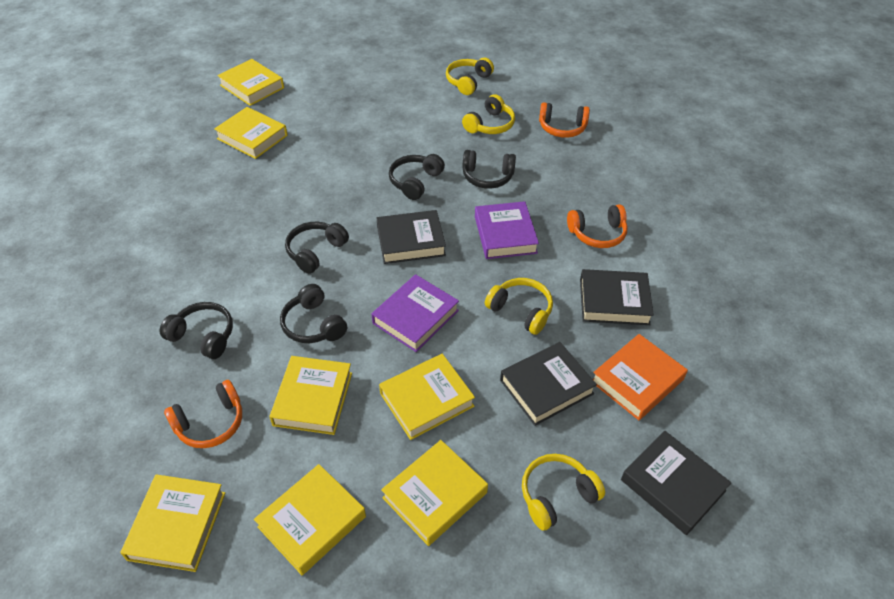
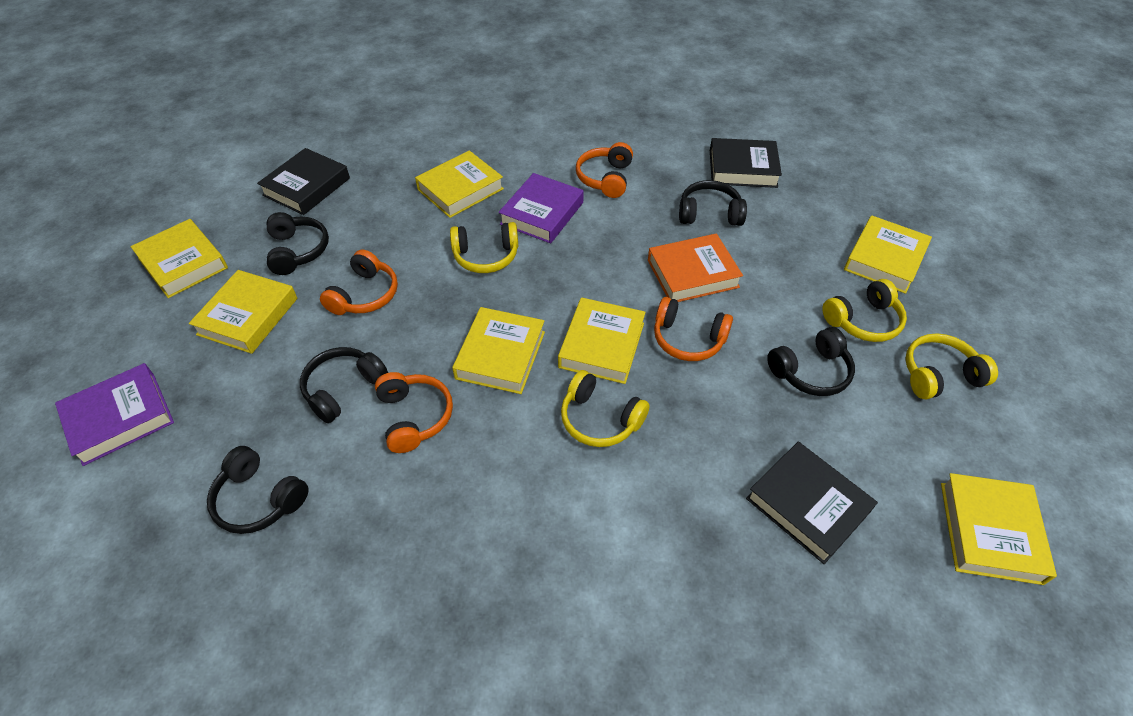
black book: 4 -> 3
orange headphones: 3 -> 4

